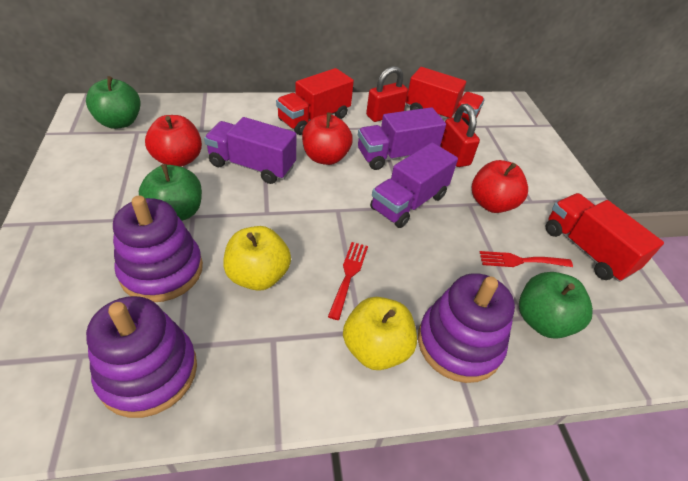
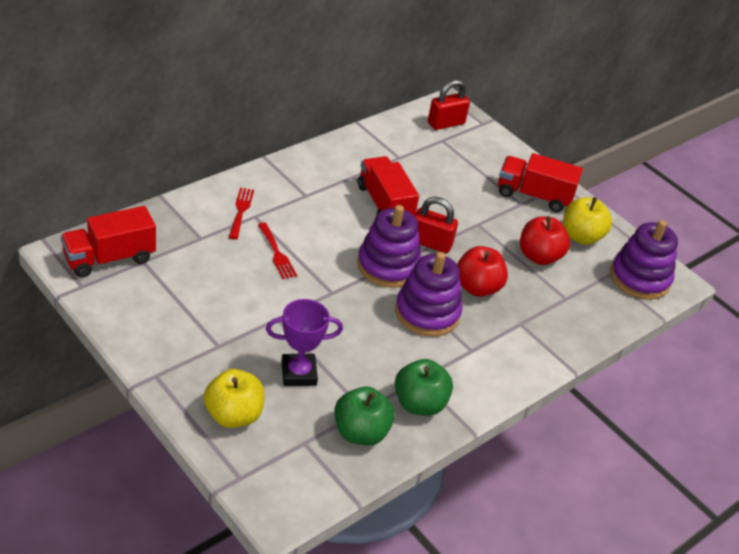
green apple: 3 -> 2
purple trophy: 0 -> 1
purple truck: 3 -> 0
red apple: 3 -> 2

